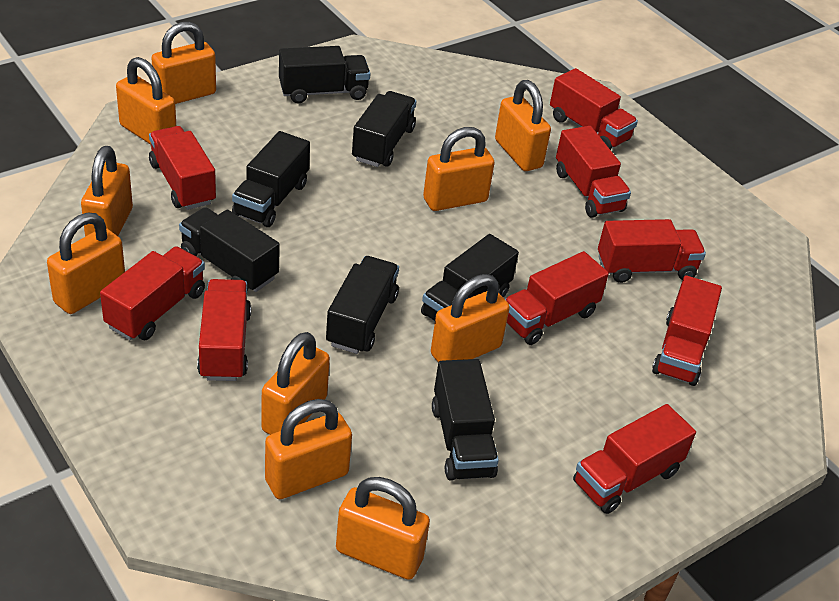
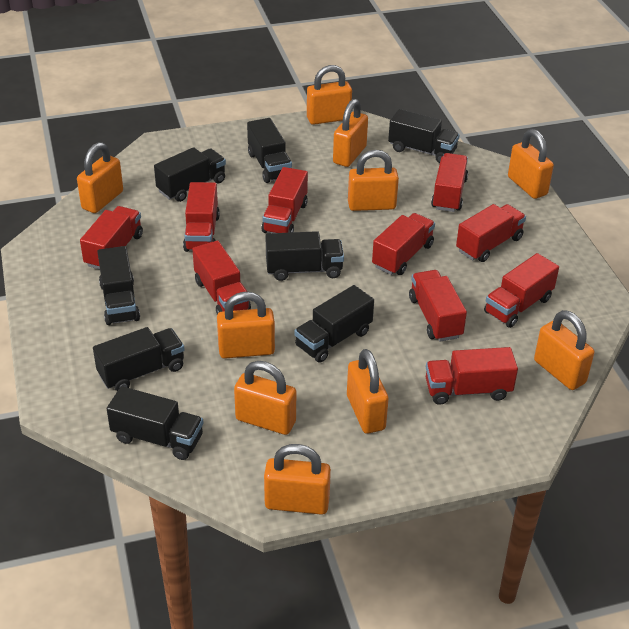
black truck: 7 -> 8
red truck: 9 -> 10

